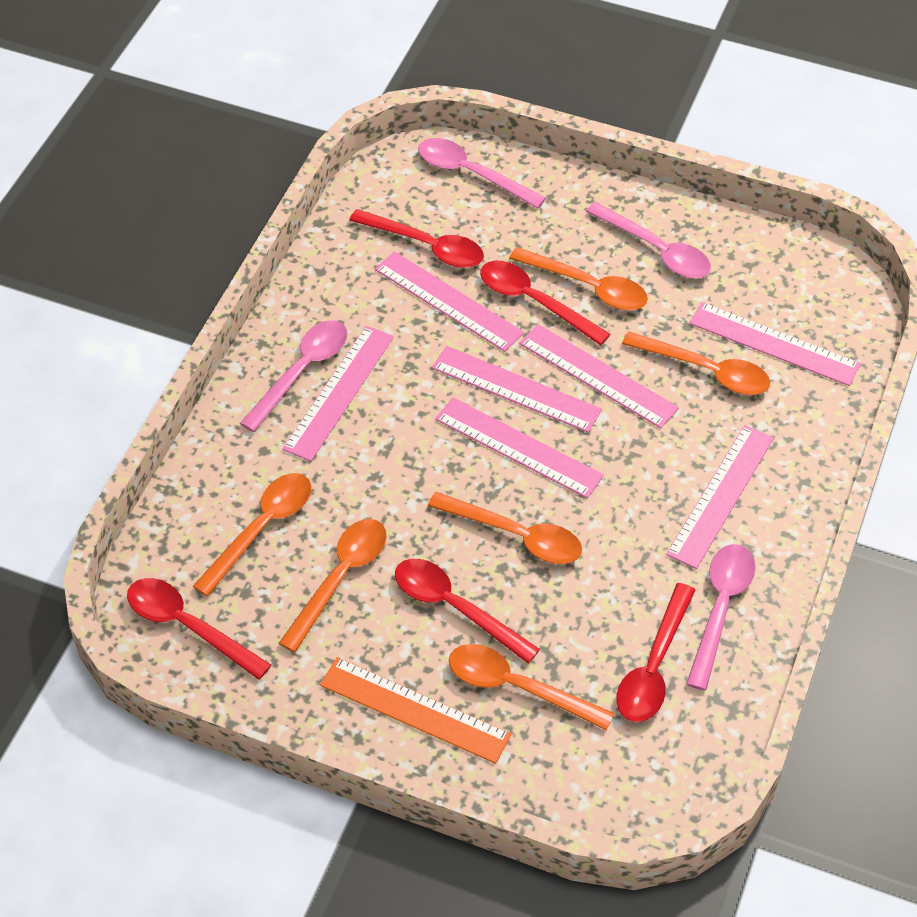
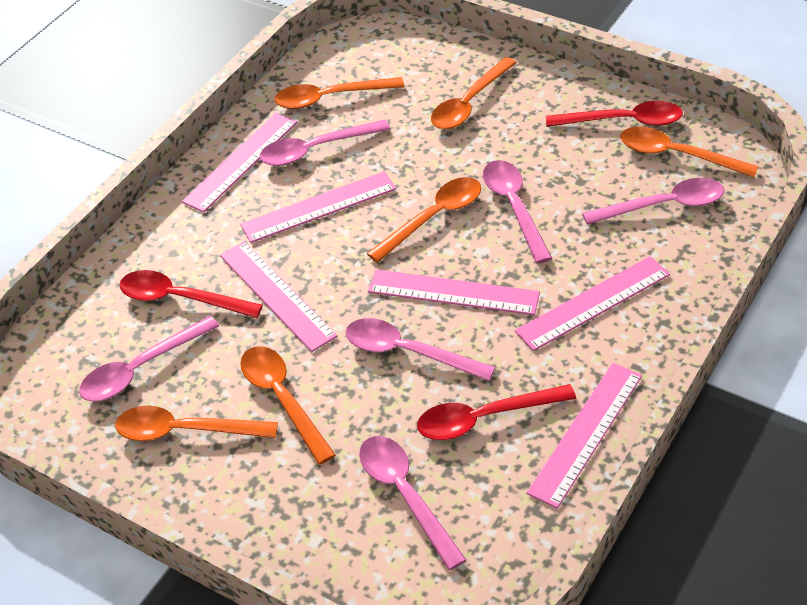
orange ruler: 1 -> 0
pink ruler: 7 -> 6
pink spoon: 4 -> 6
red spoon: 5 -> 3

